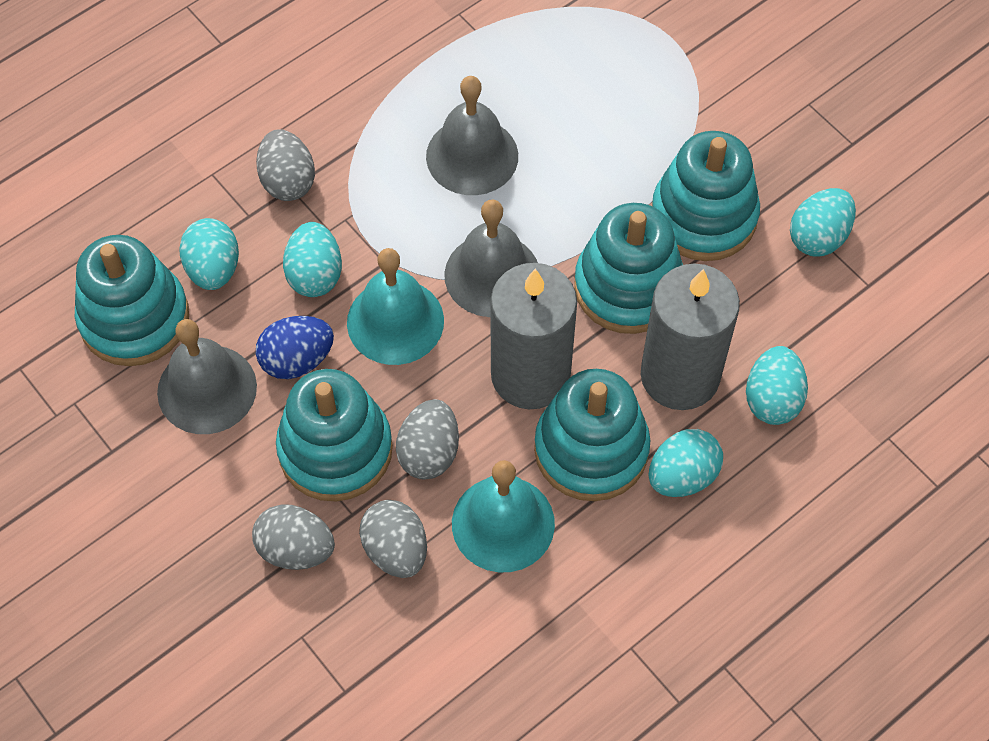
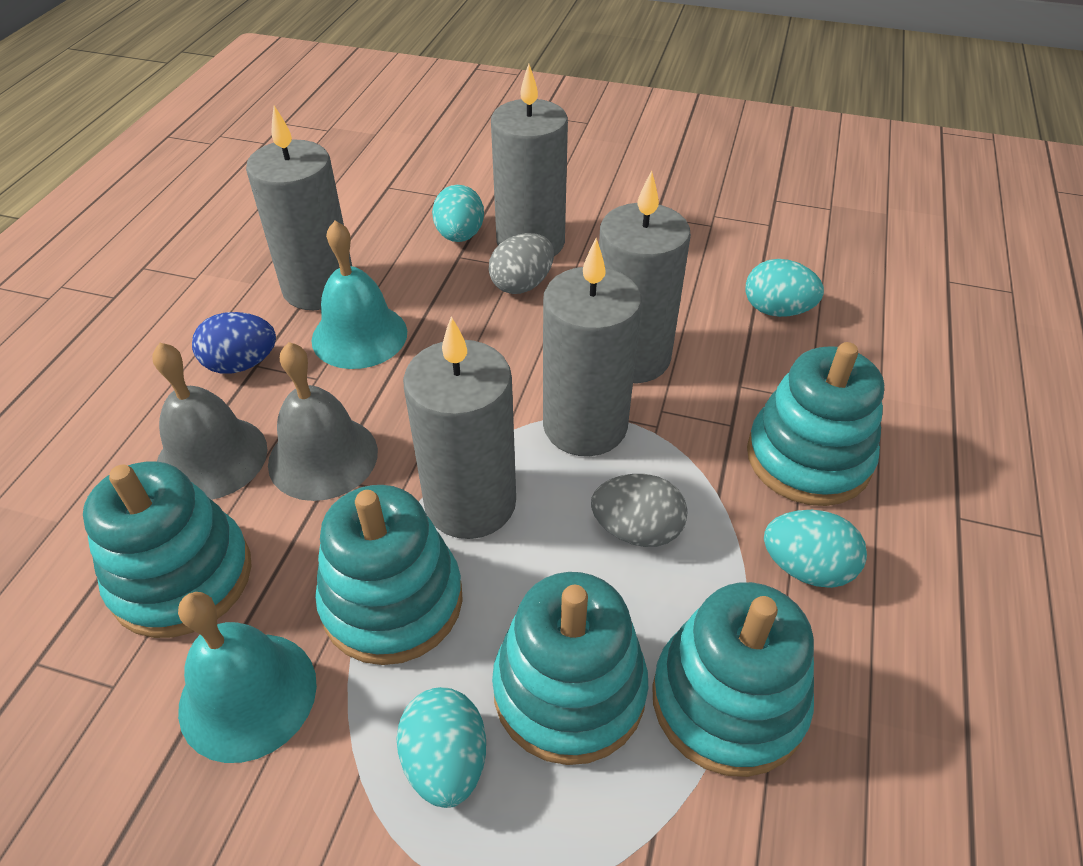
grey bell: 3 -> 2
grey candle: 2 -> 5
grey egg: 4 -> 2
turquoise egg: 5 -> 4

